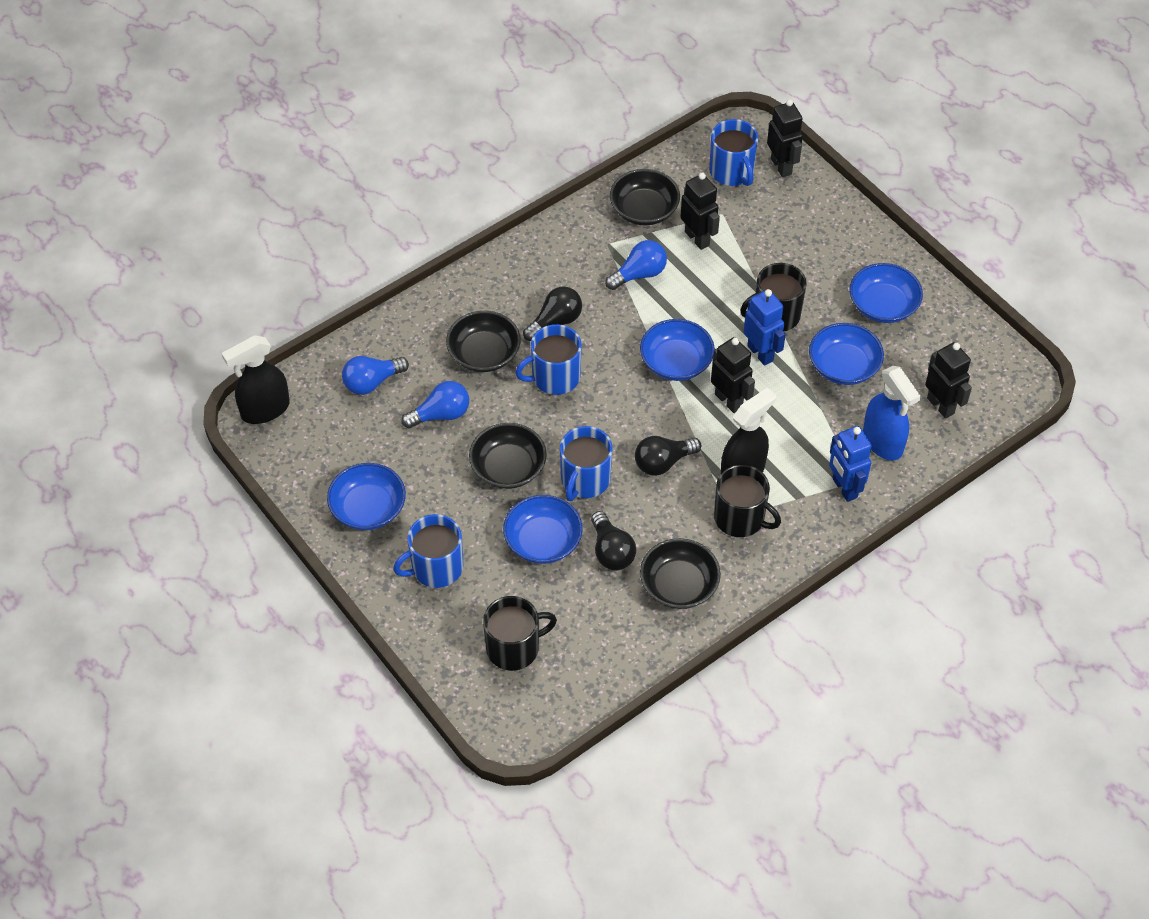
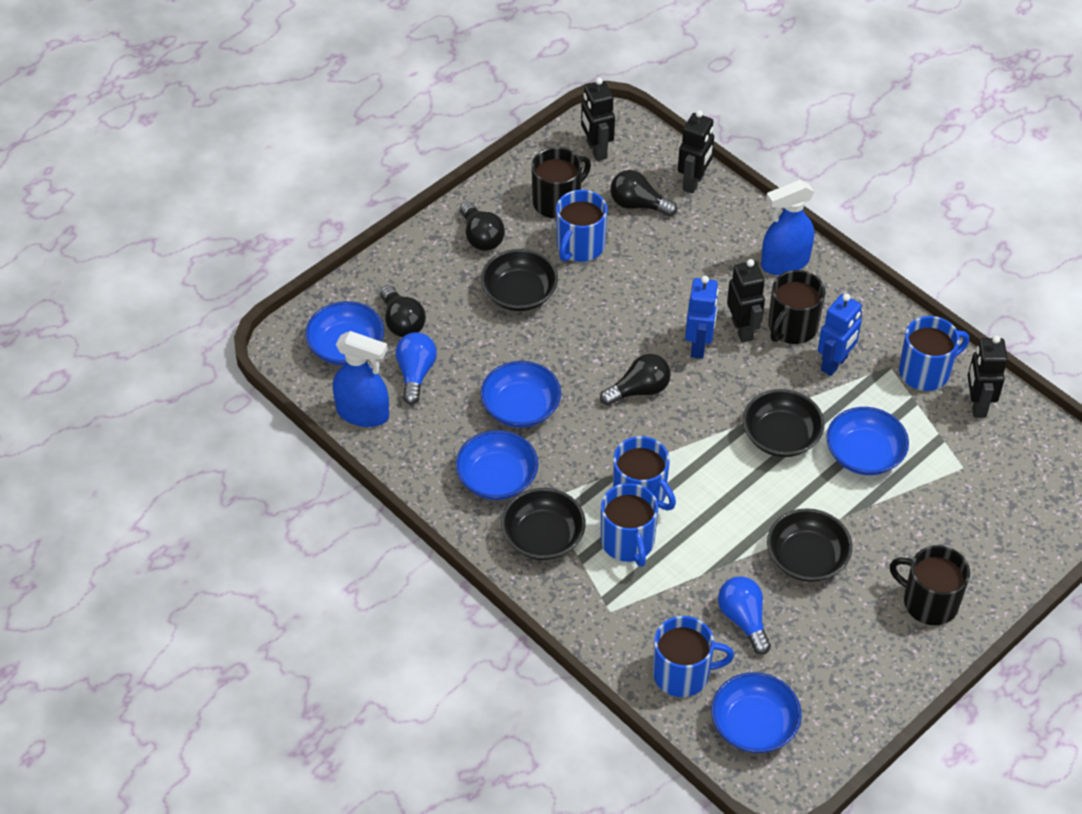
black light bulb: 3 -> 4
black spray bottle: 2 -> 0
blue light bulb: 3 -> 2
blue mug: 4 -> 5
blue spray bottle: 1 -> 2

